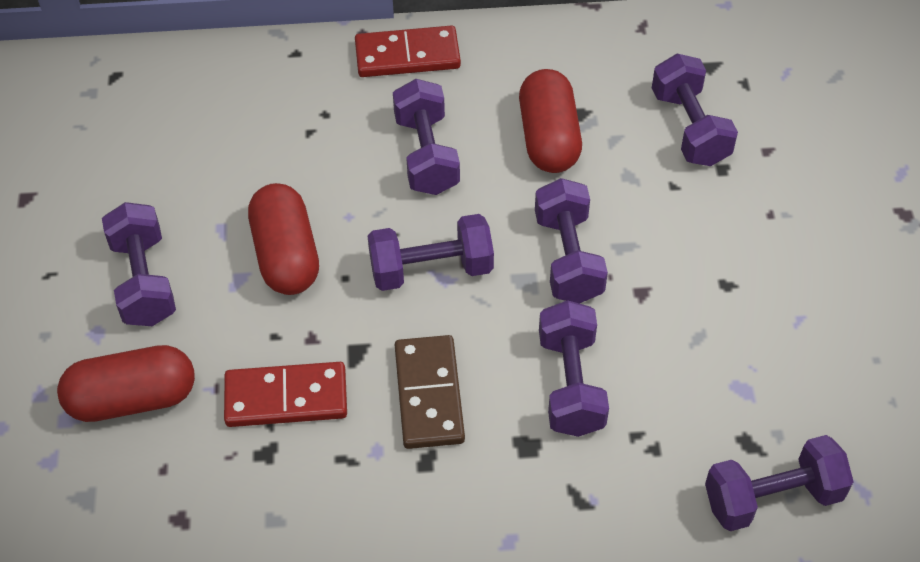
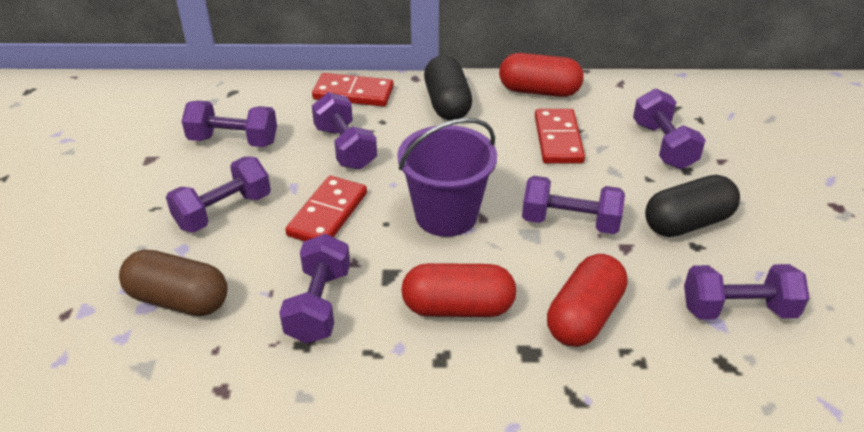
black capsule: 0 -> 2
brown capsule: 0 -> 1
brown domino: 1 -> 0
purple bucket: 0 -> 1
red domino: 2 -> 3

